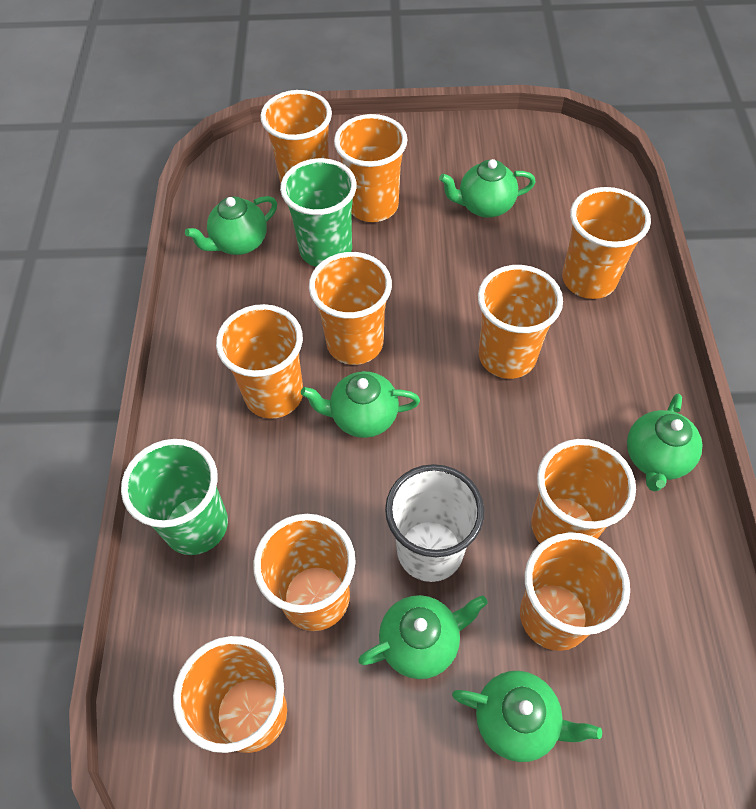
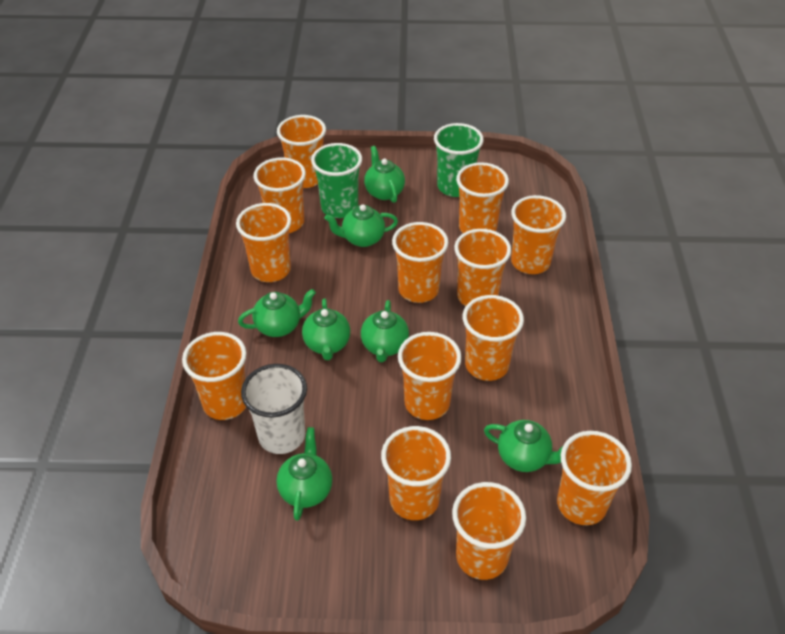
green teapot: 6 -> 7
orange cup: 10 -> 13

